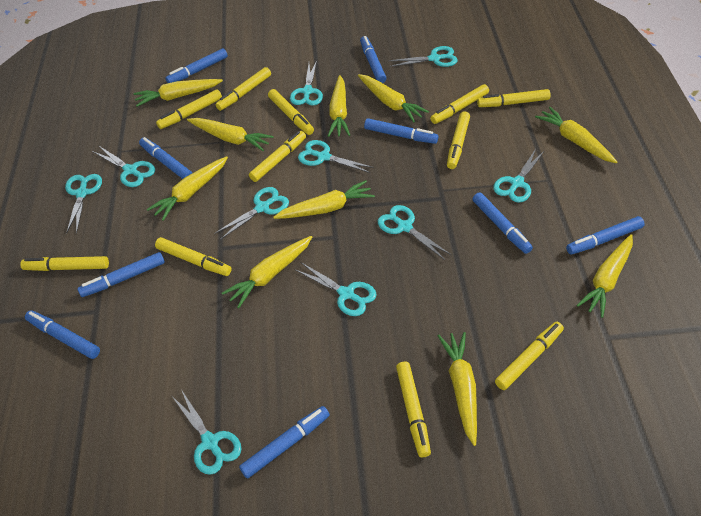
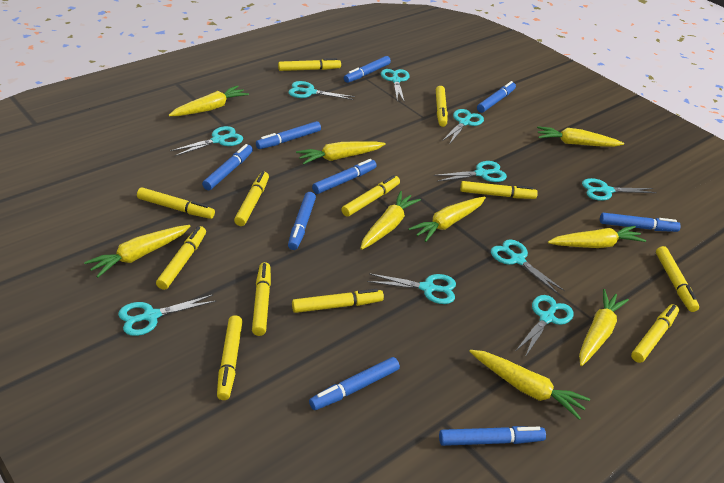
yellow carrot: 10 -> 9
yellow marker: 11 -> 12

